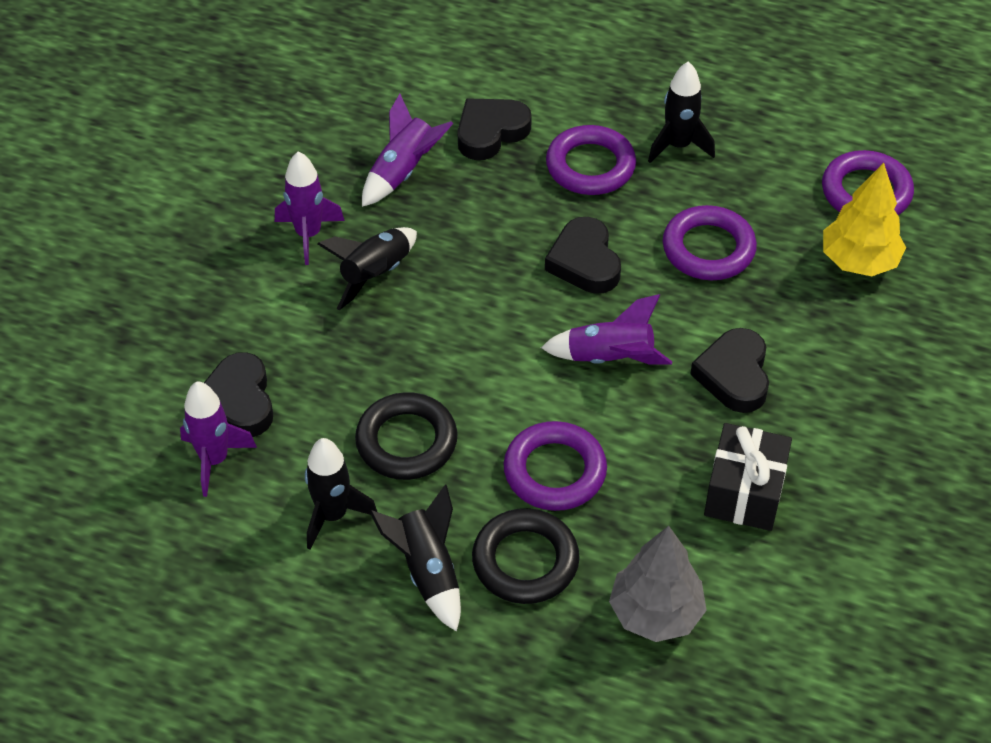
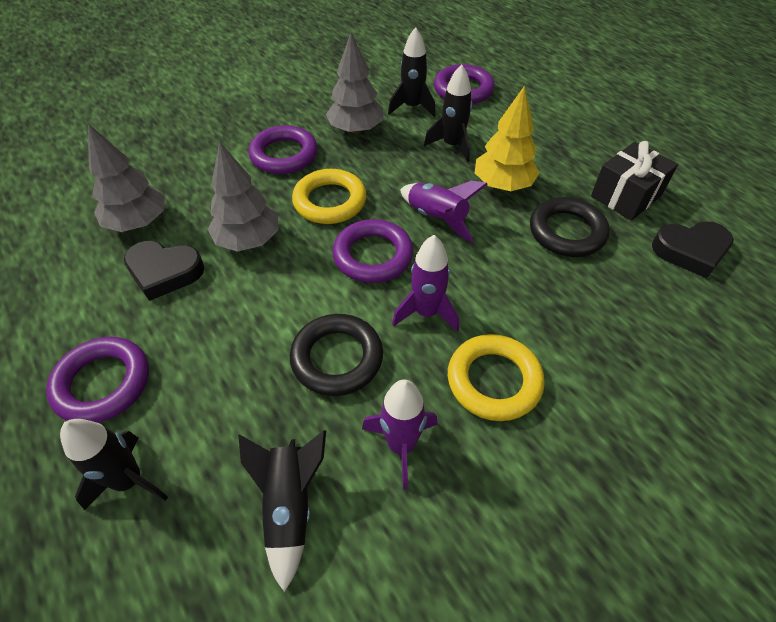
black heart: 4 -> 2
grey tree: 1 -> 3
purple rocket: 4 -> 3
yellow ring: 0 -> 2

